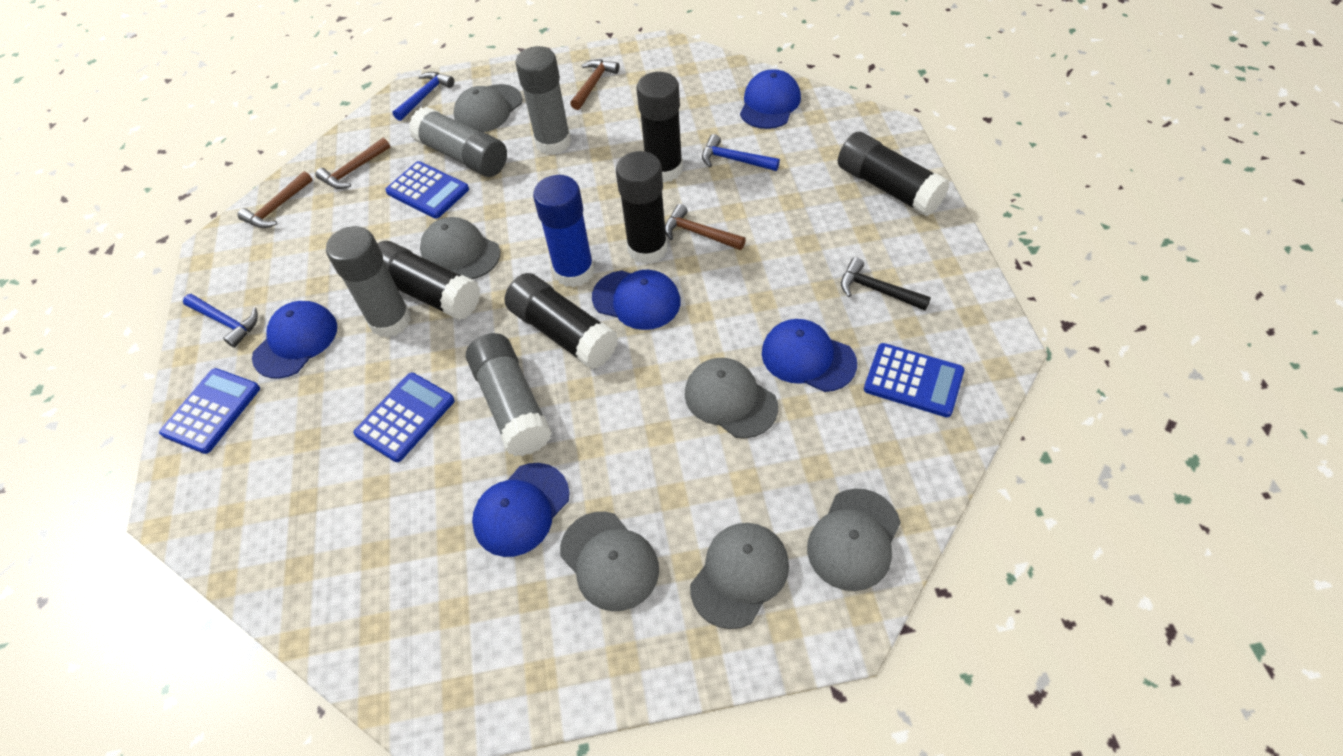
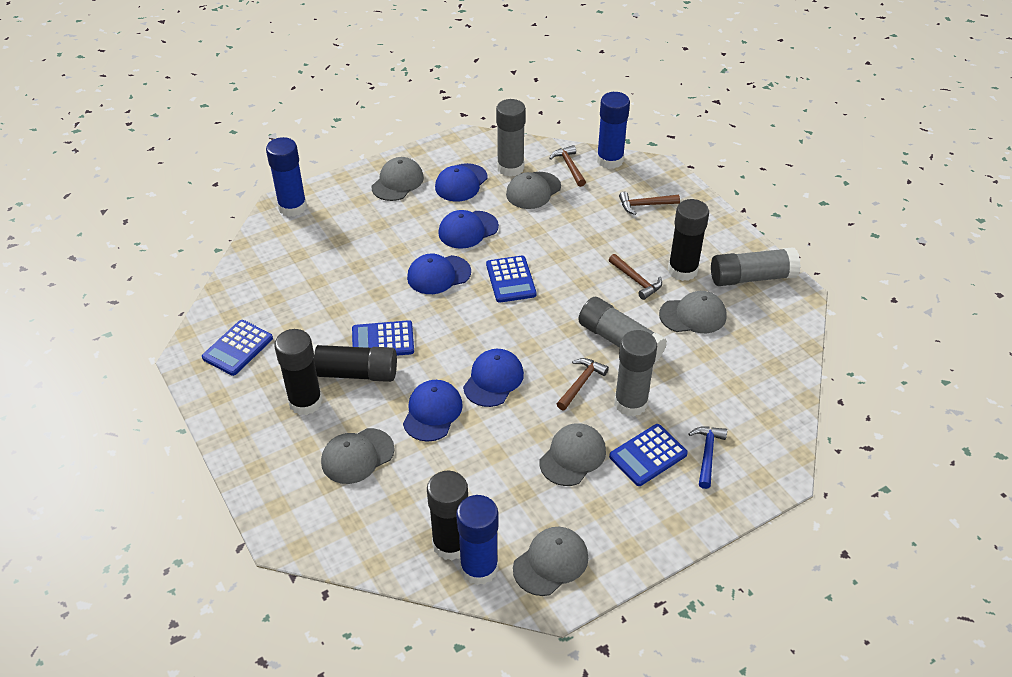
black glue stick: 5 -> 4
black hammer: 1 -> 0
blue glue stick: 1 -> 3
blue hammer: 3 -> 1

